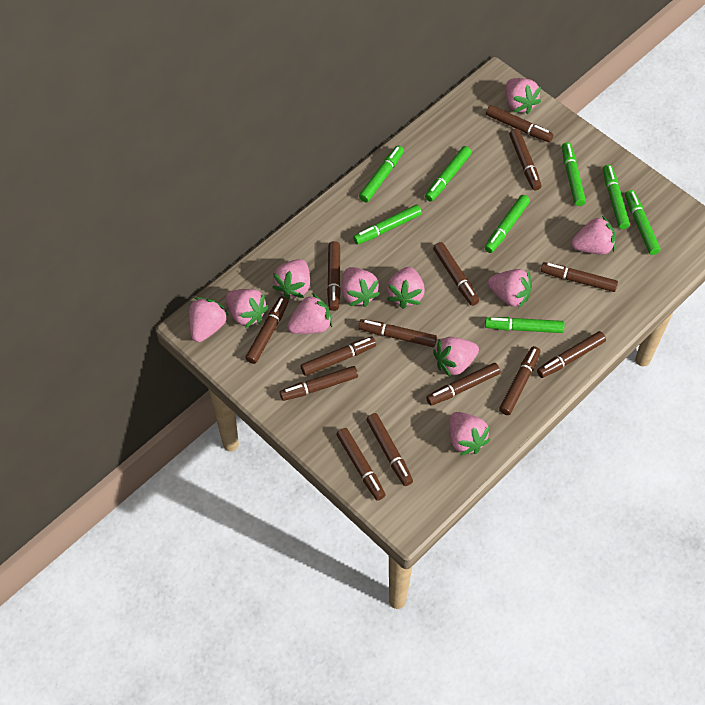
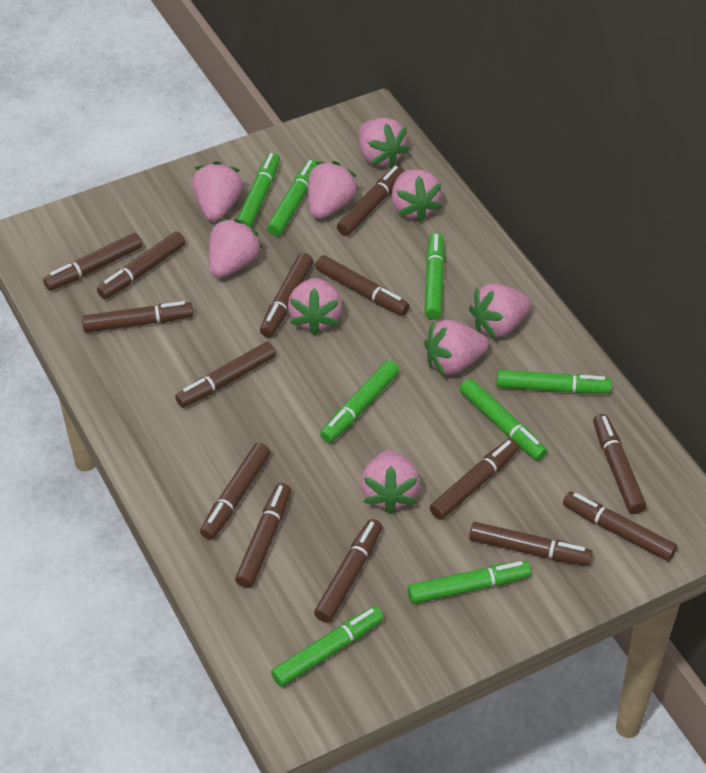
pink strawberry: 11 -> 9

